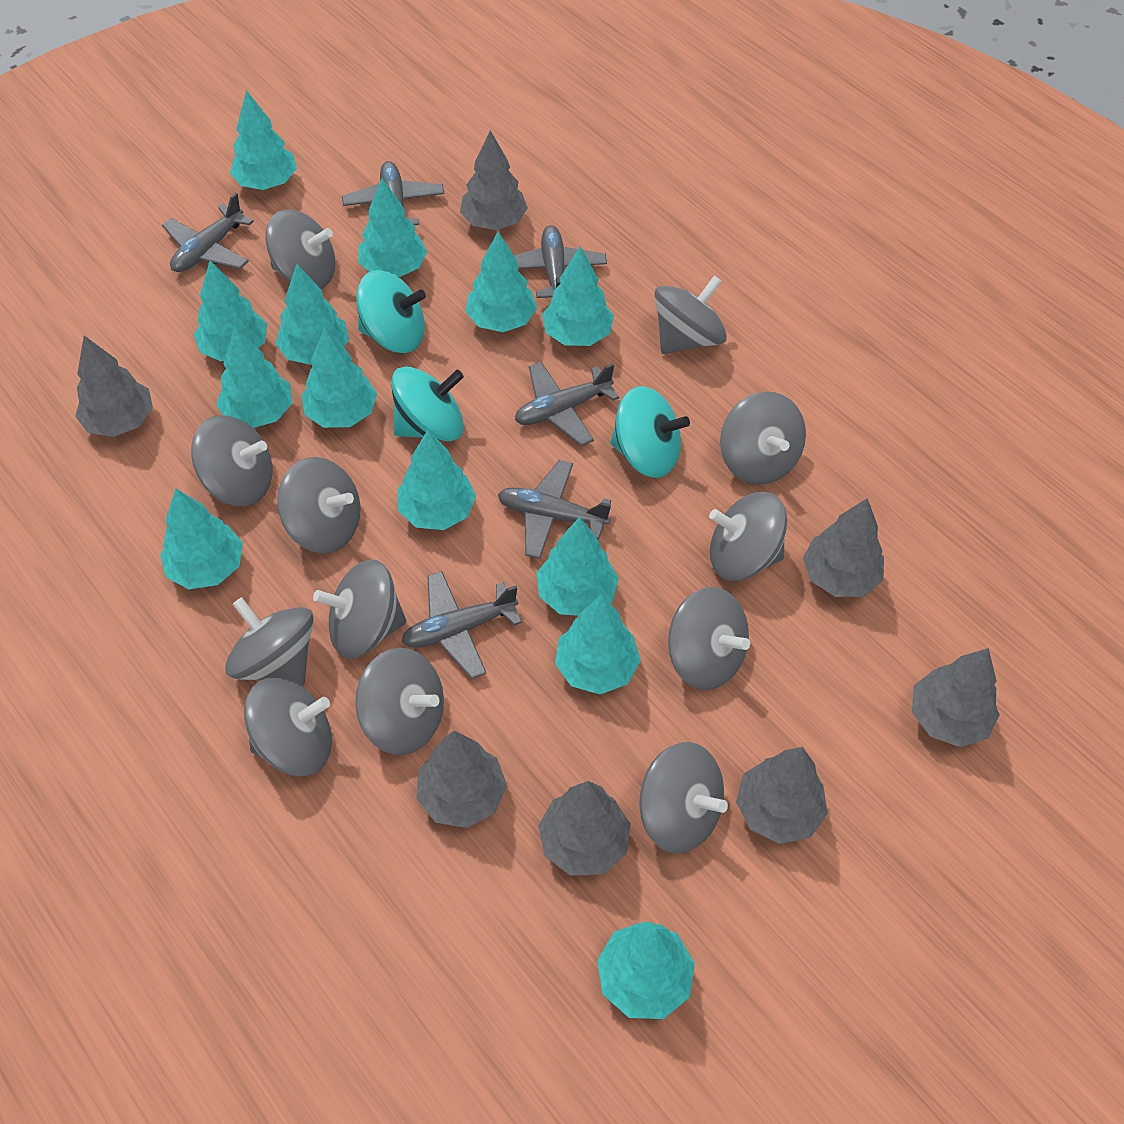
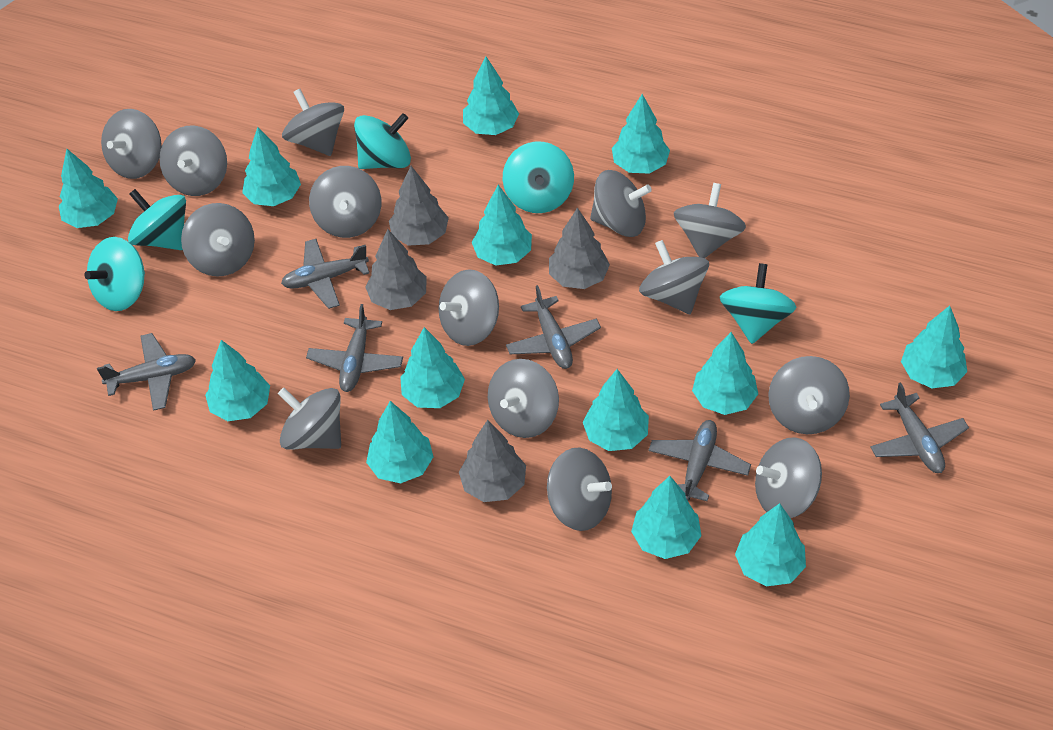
grey spinning top: 12 -> 14
grey tree: 7 -> 4
turquoise spinning top: 3 -> 5

